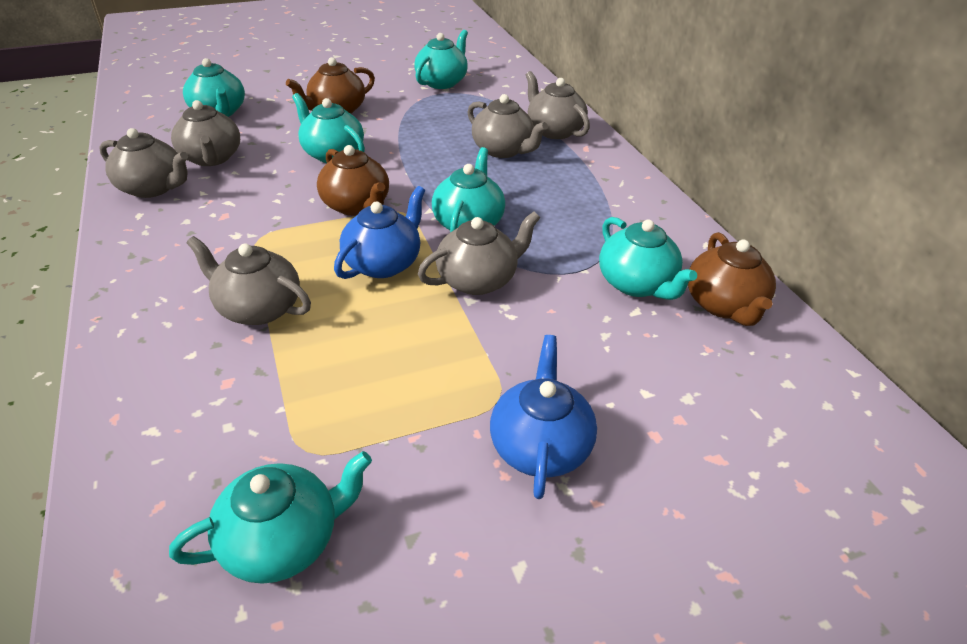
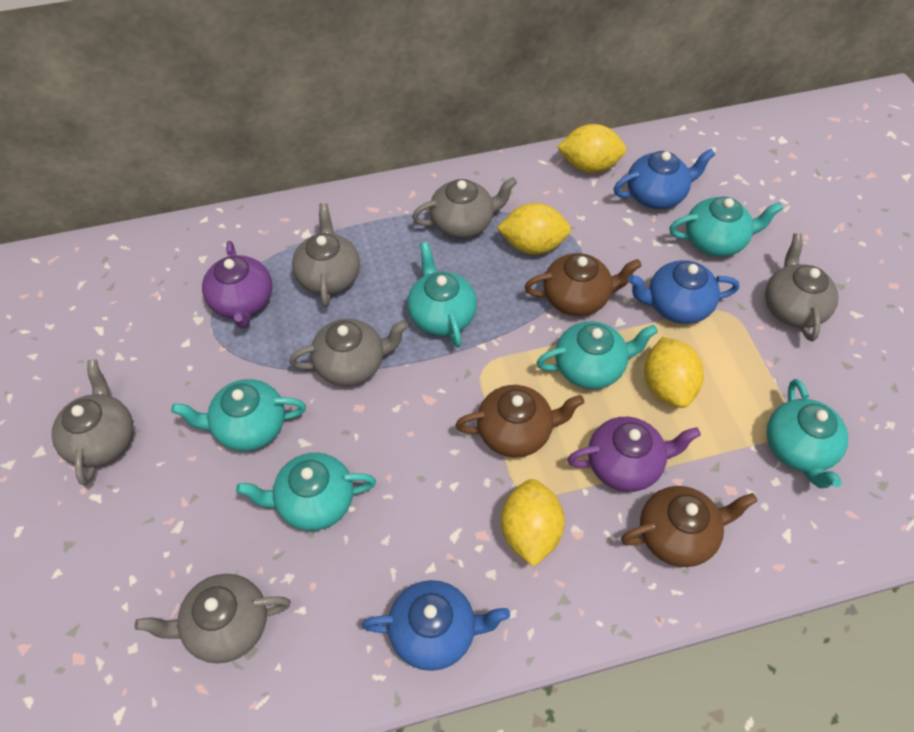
blue teapot: 2 -> 3
purple teapot: 0 -> 2
yellow lemon: 0 -> 4

